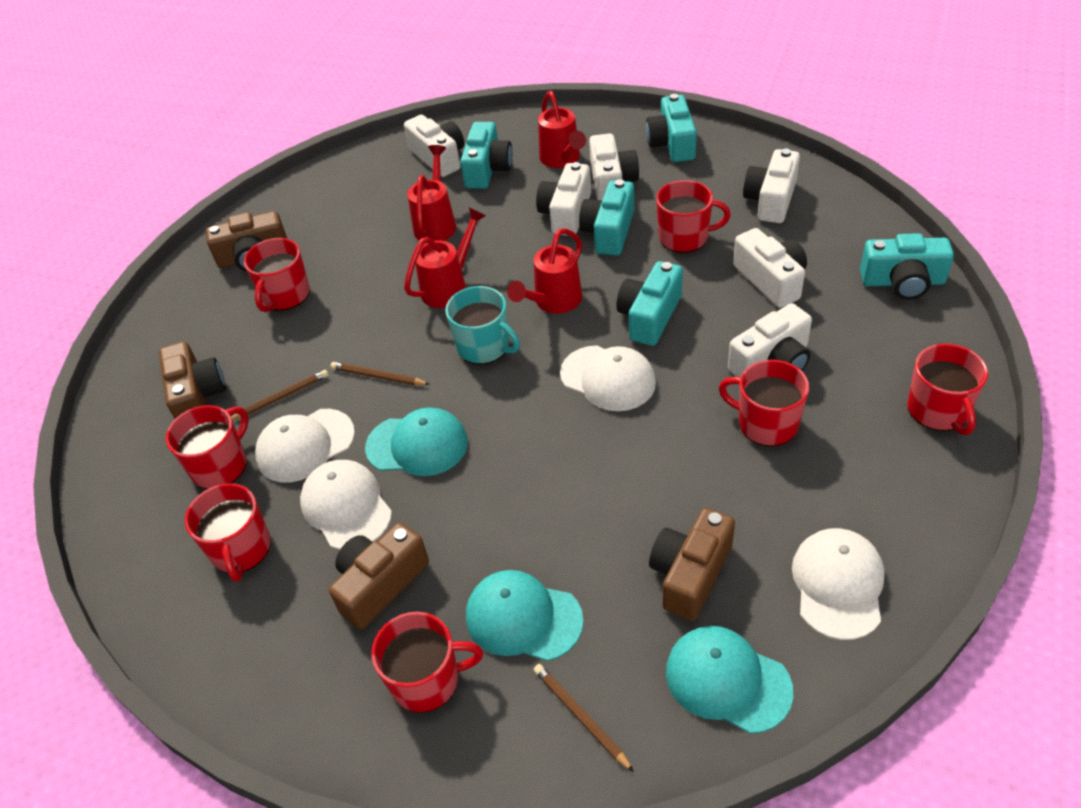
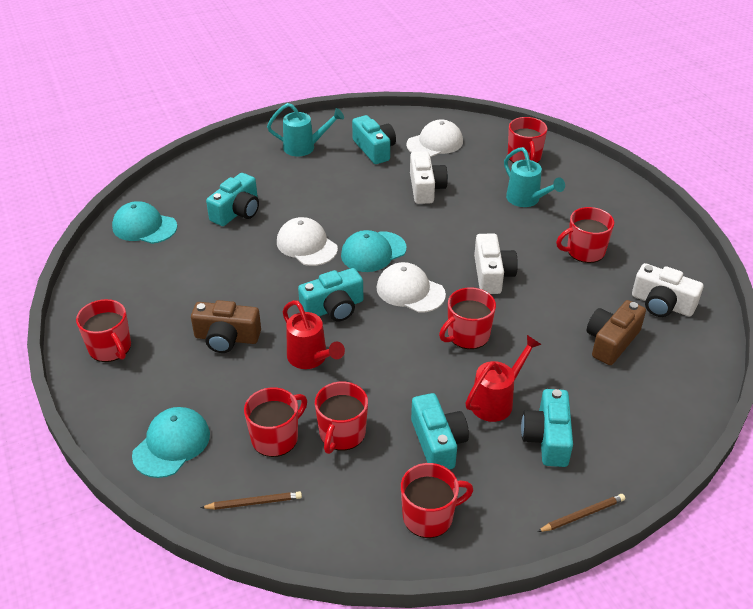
brown camera: 4 -> 2
brown pencil: 3 -> 2
red watering can: 4 -> 2
turquoise mug: 1 -> 0
turquoise watering can: 0 -> 2
white camera: 6 -> 3
white cap: 4 -> 3

